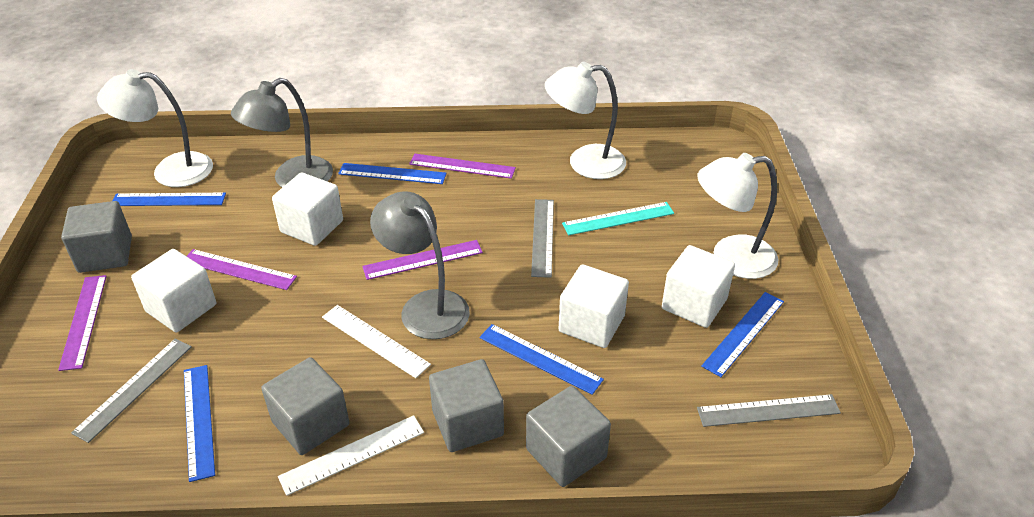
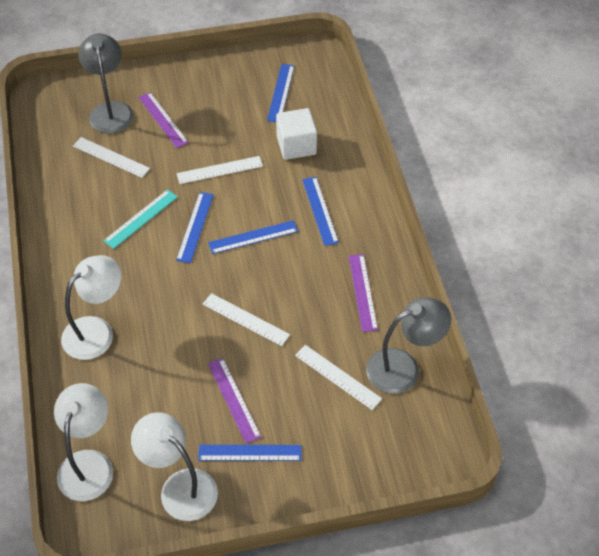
grey cube: 4 -> 0
grey ruler: 3 -> 0
purple ruler: 4 -> 3
white cube: 4 -> 1
white ruler: 2 -> 4

